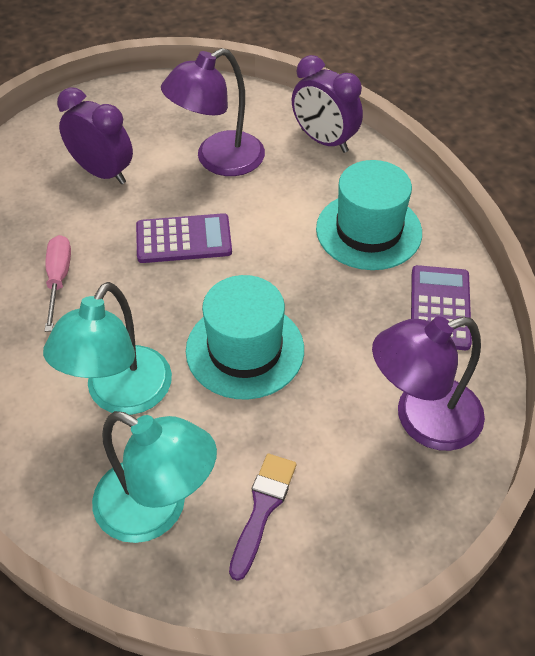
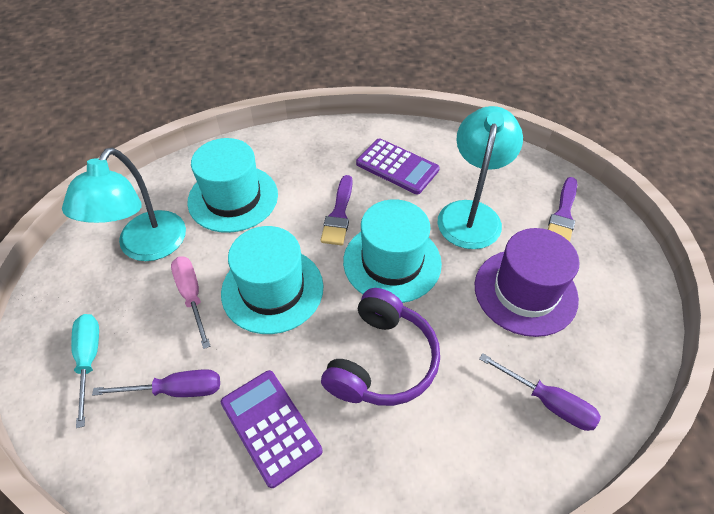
purple brush: 1 -> 2
purple clock: 2 -> 0
purple hat: 0 -> 1
purple headphones: 0 -> 1
purple lamp: 2 -> 0
purple screwdriver: 0 -> 2
turquoise hat: 2 -> 3
turquoise screwdriver: 0 -> 1

